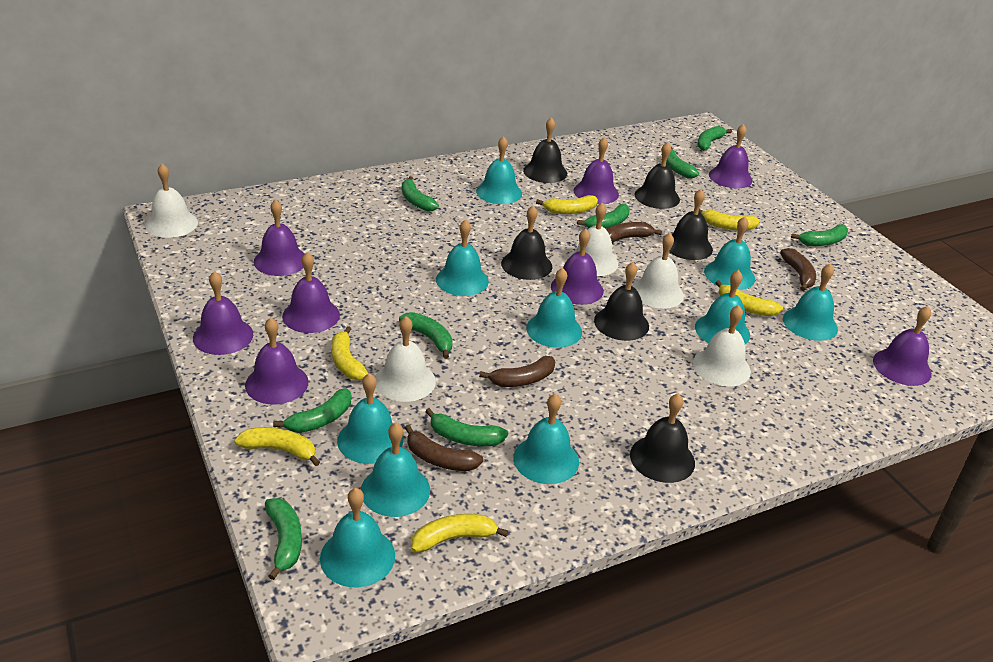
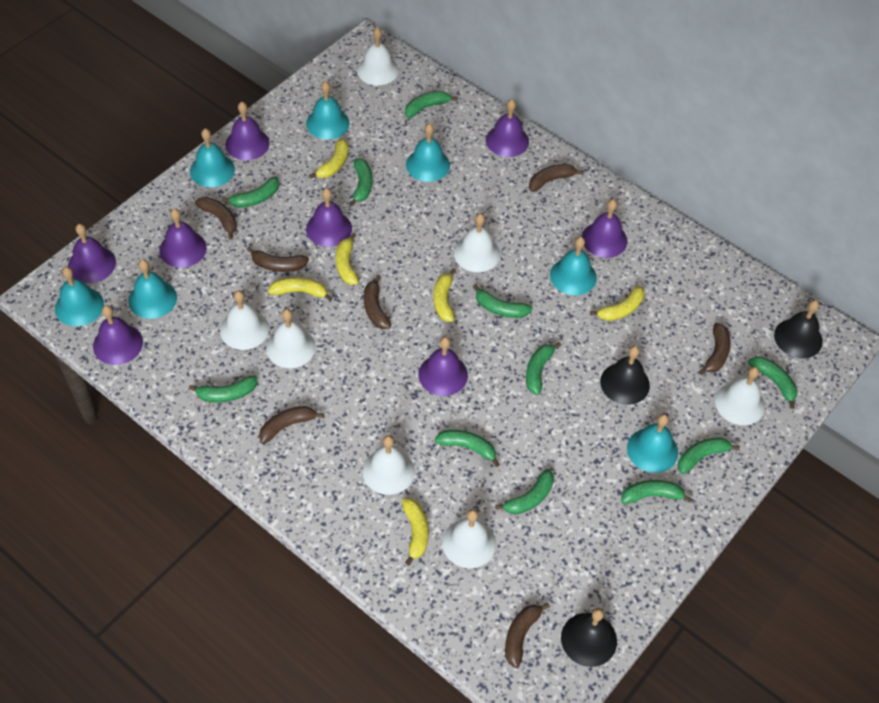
black bell: 6 -> 3
brown banana: 4 -> 7
green banana: 9 -> 11
turquoise bell: 10 -> 7
white bell: 5 -> 7

